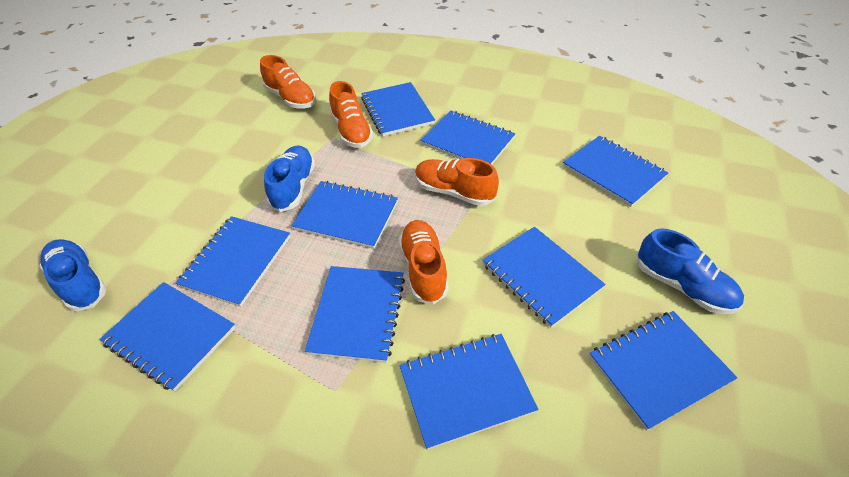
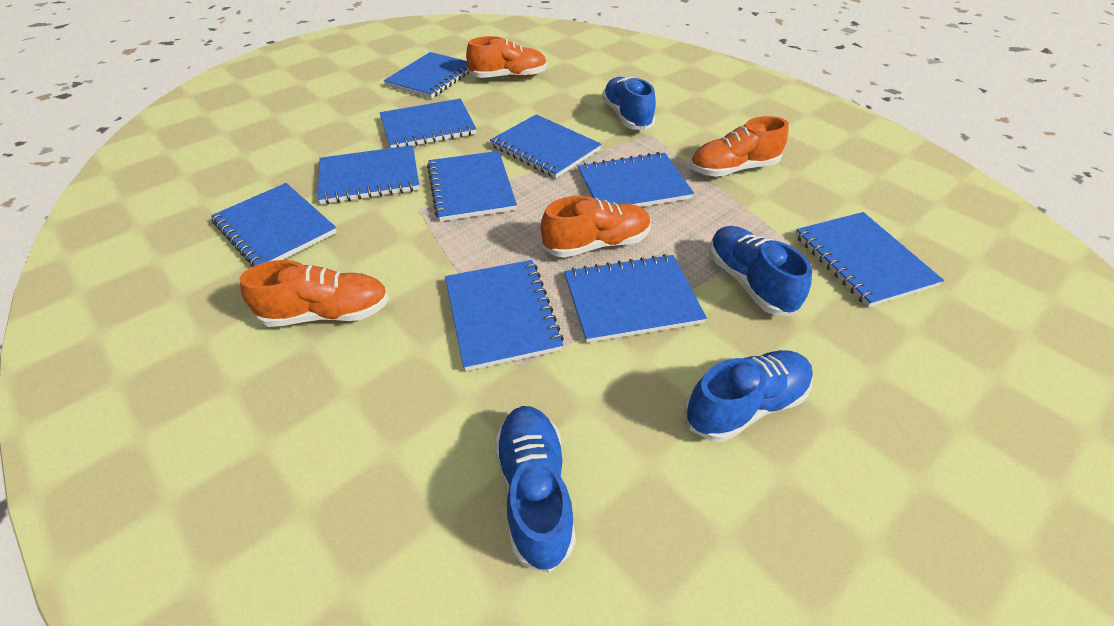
blue shoe: 3 -> 4

